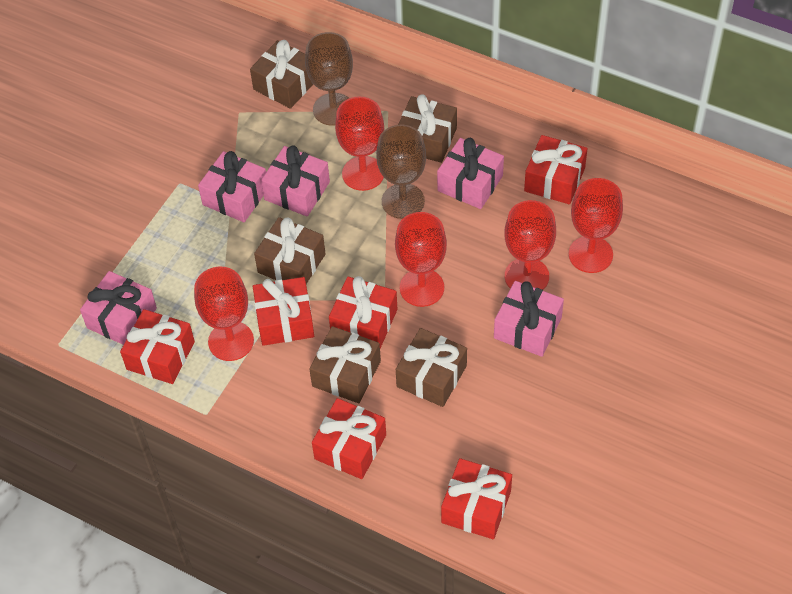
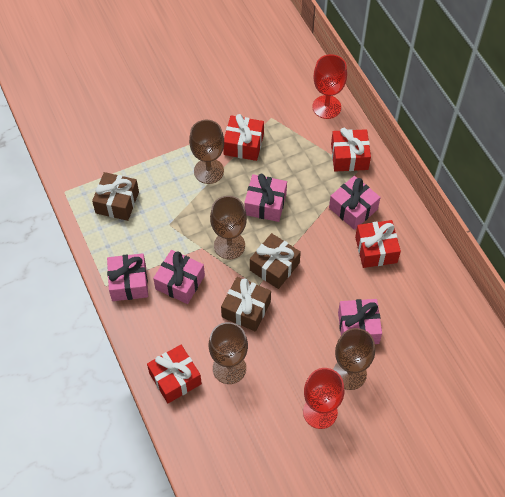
brown gift: 5 -> 3
brown goblet: 2 -> 4
red gift: 6 -> 4
red goblet: 5 -> 2

